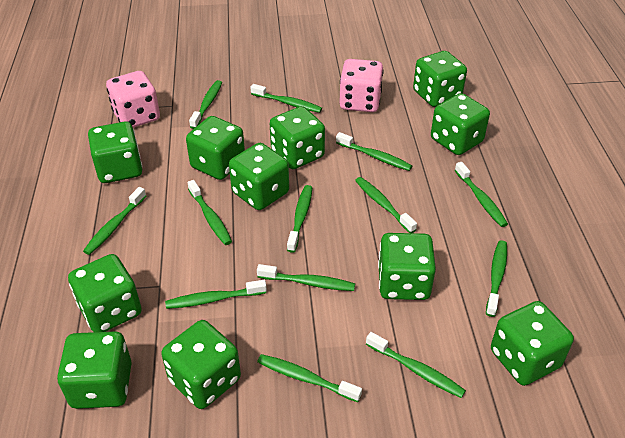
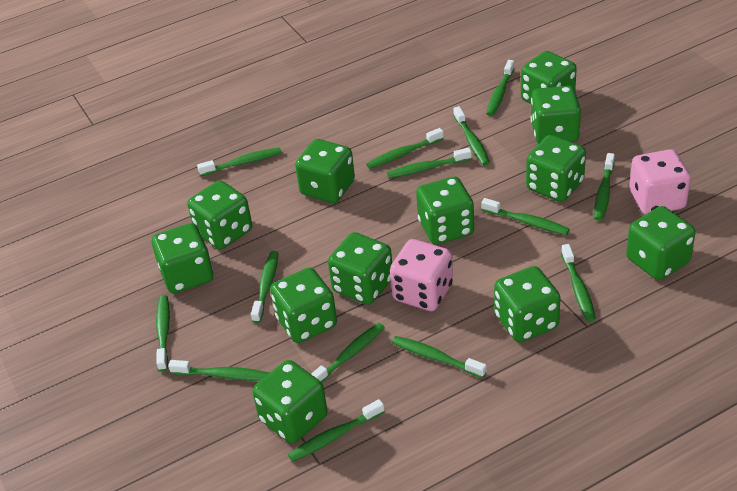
green dice: 11 -> 12
green toothbrush: 13 -> 14

